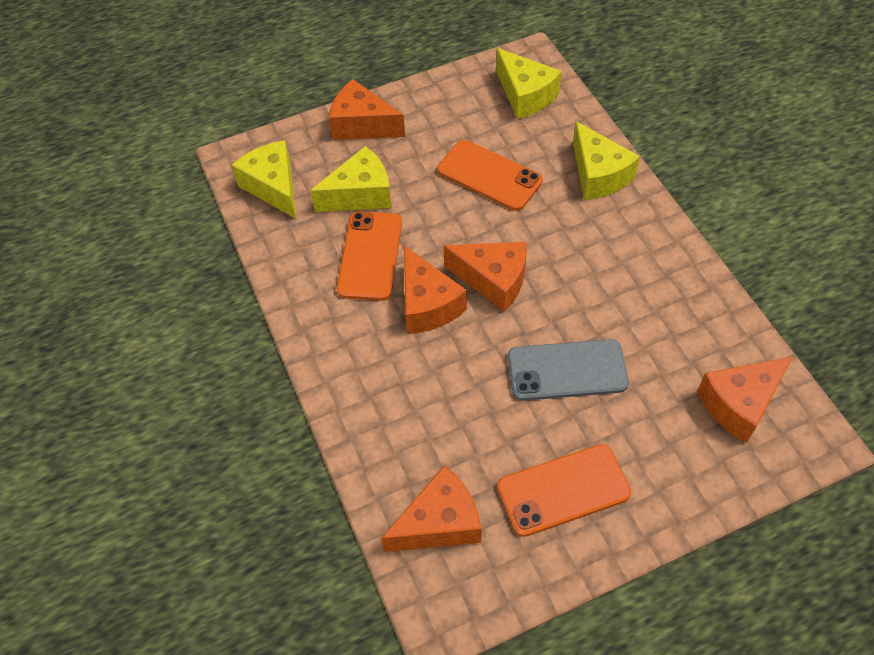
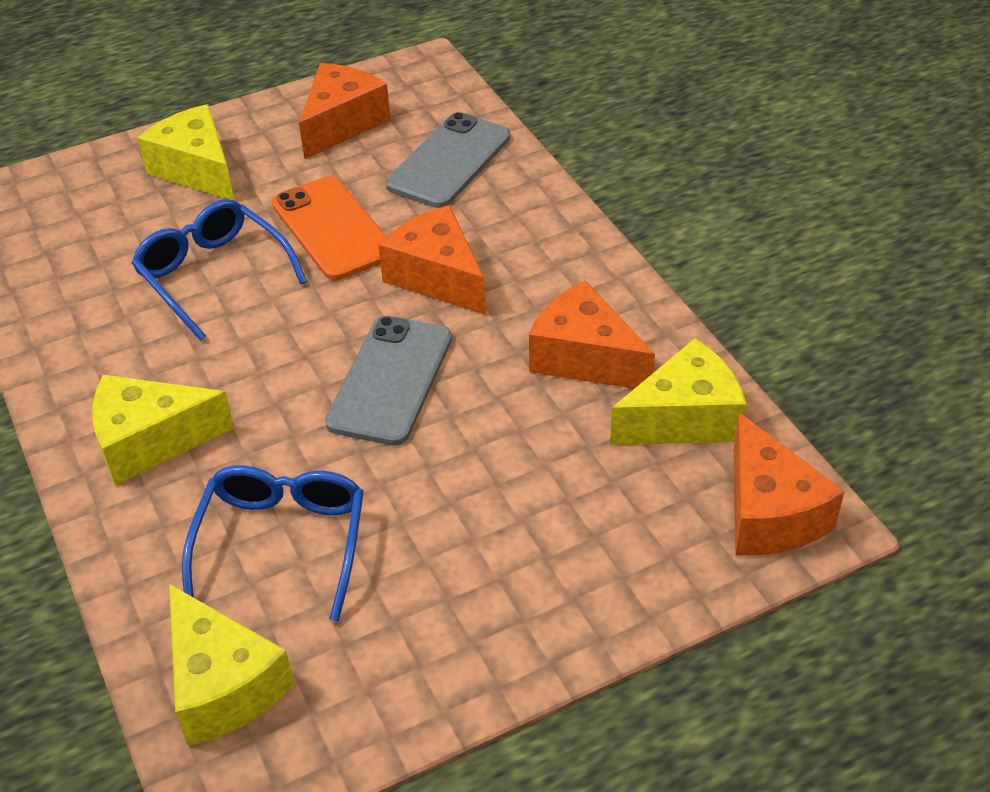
blue glasses: 0 -> 2
grey phone: 1 -> 2
orange cheese: 5 -> 4
orange phone: 3 -> 1

